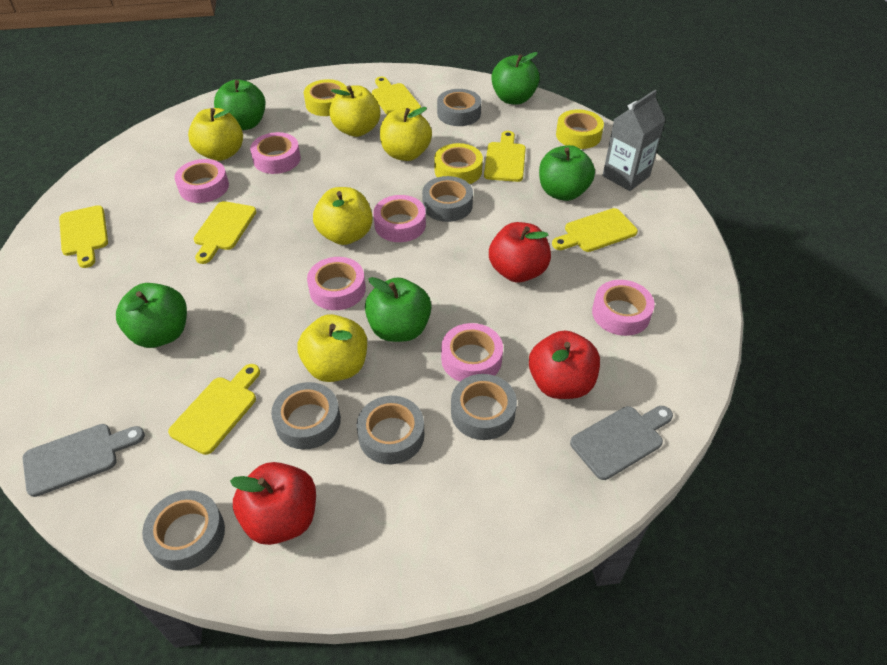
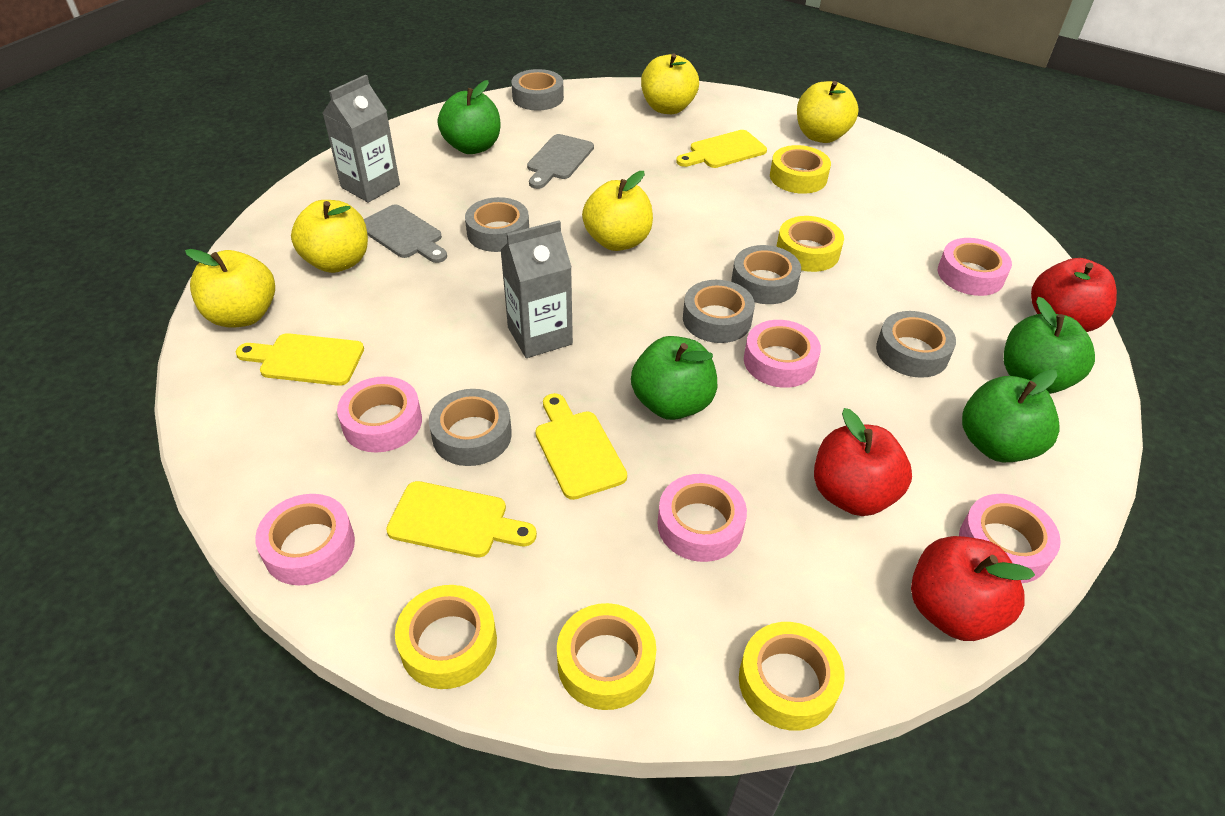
green apple: 5 -> 4
grey carton: 1 -> 2
yellow cutting board: 6 -> 4
yellow tape: 3 -> 5

